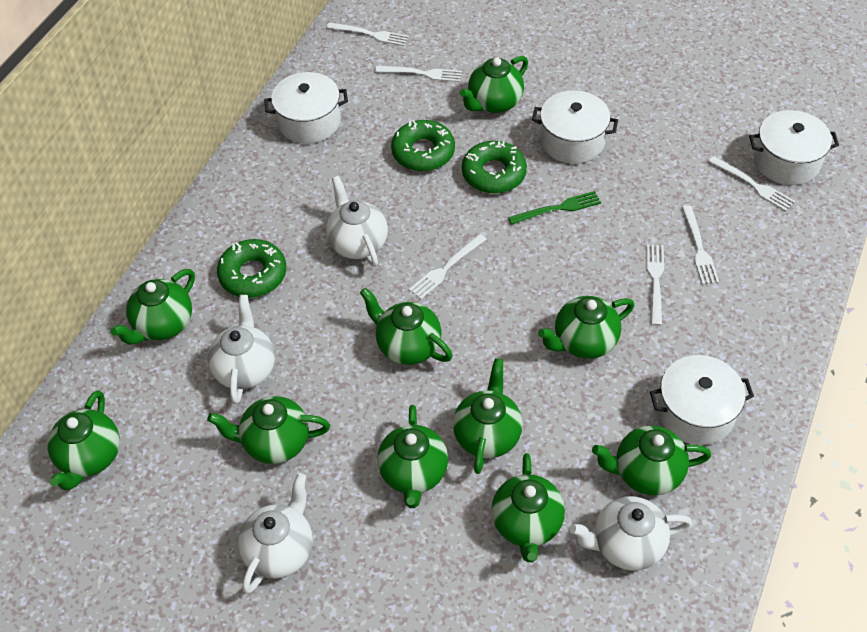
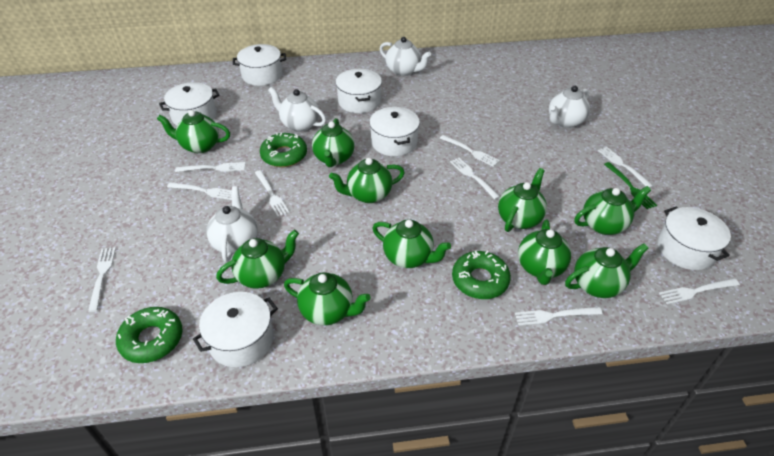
white fork: 6 -> 9
white pot: 4 -> 6

